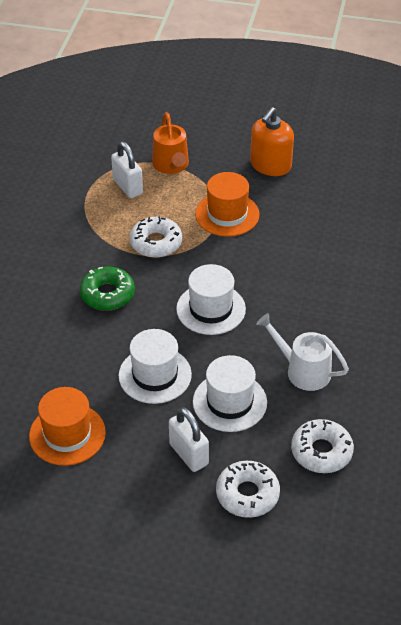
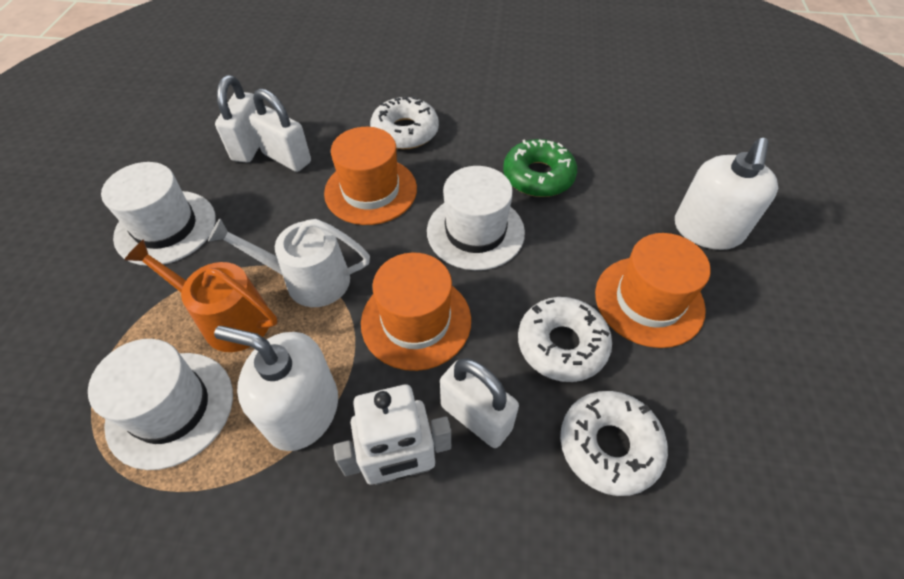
orange hat: 2 -> 3
orange soap dispenser: 1 -> 0
white padlock: 2 -> 3
white robot: 0 -> 1
white soap dispenser: 0 -> 2

